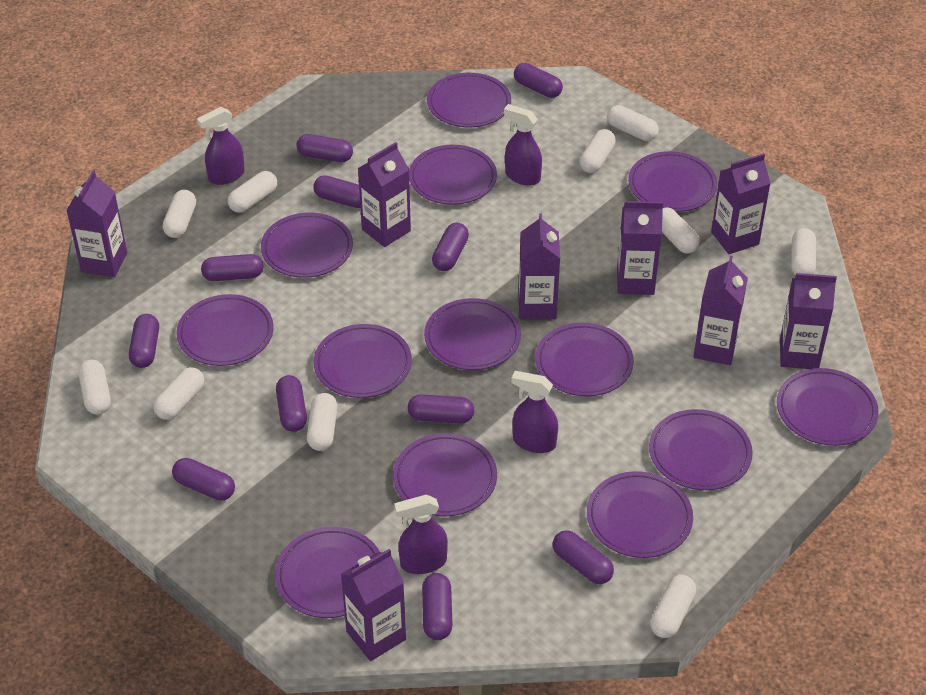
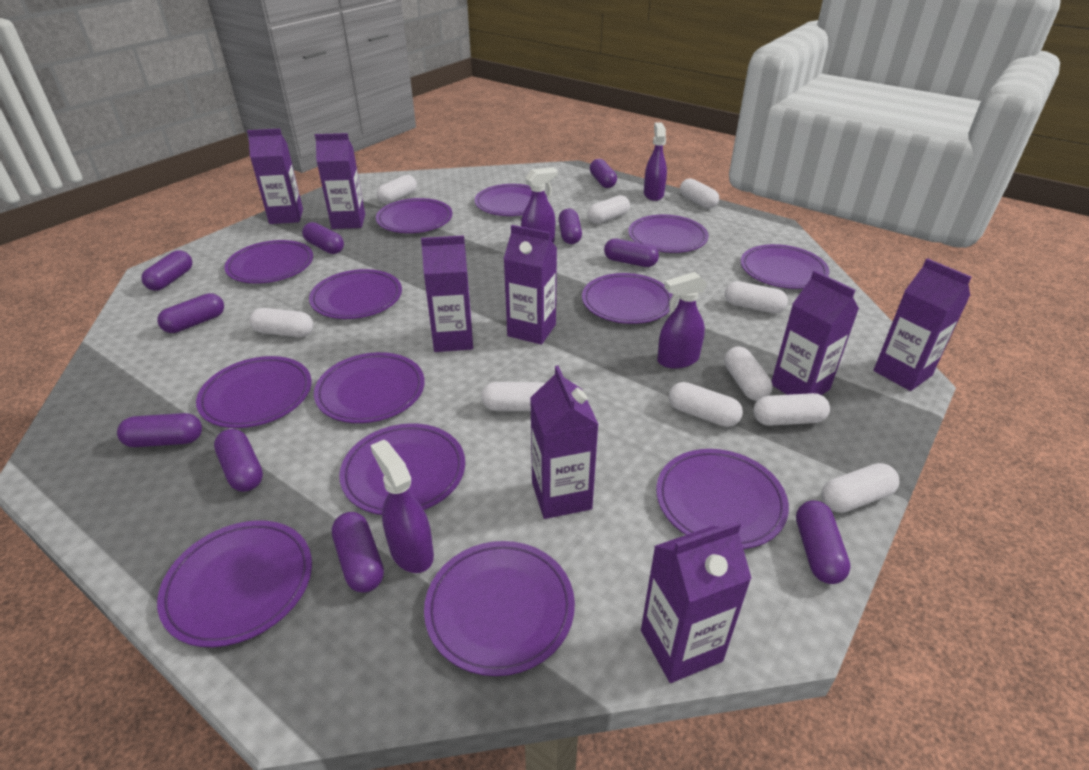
purple capsule: 11 -> 10

